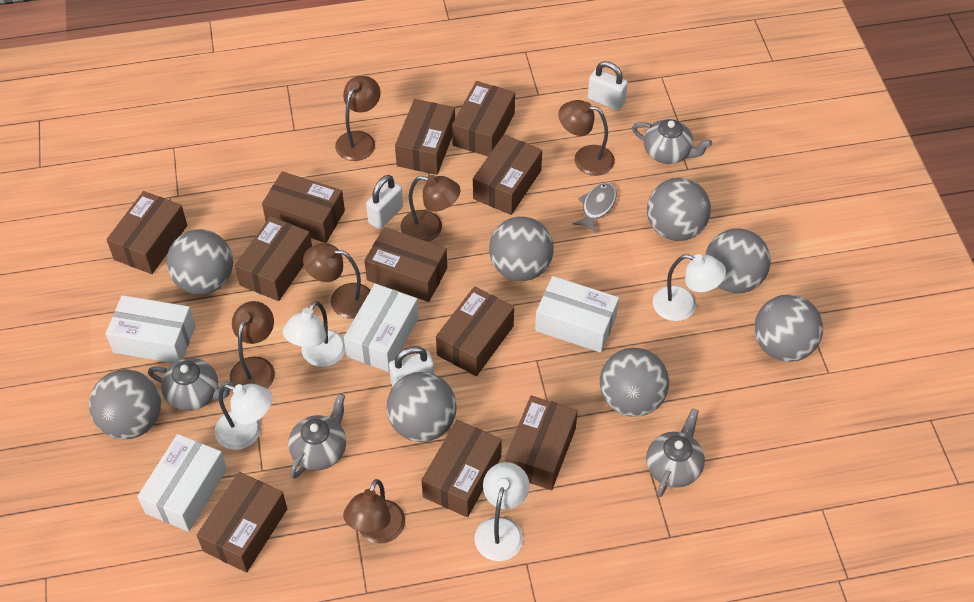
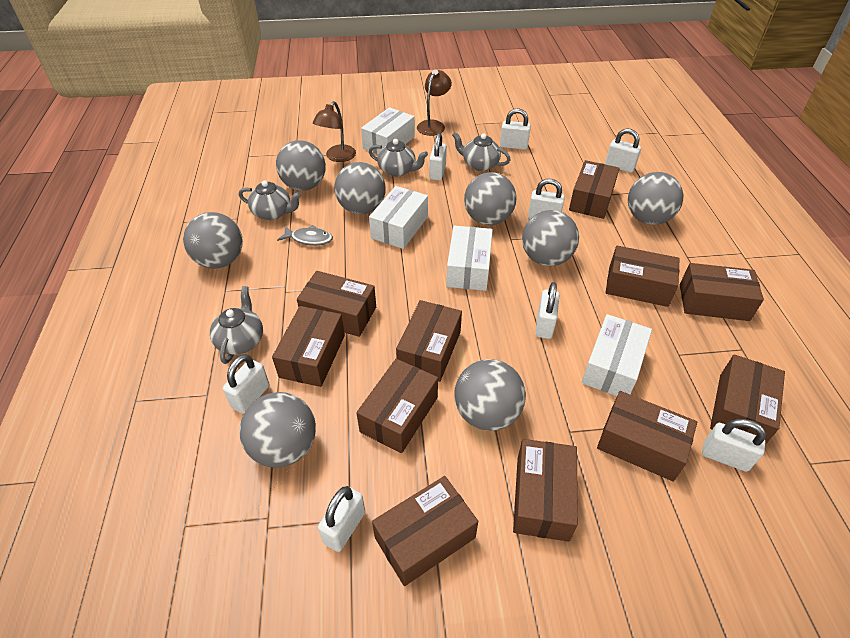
brown lamp: 6 -> 2
white lamp: 4 -> 0
white padlock: 3 -> 8

